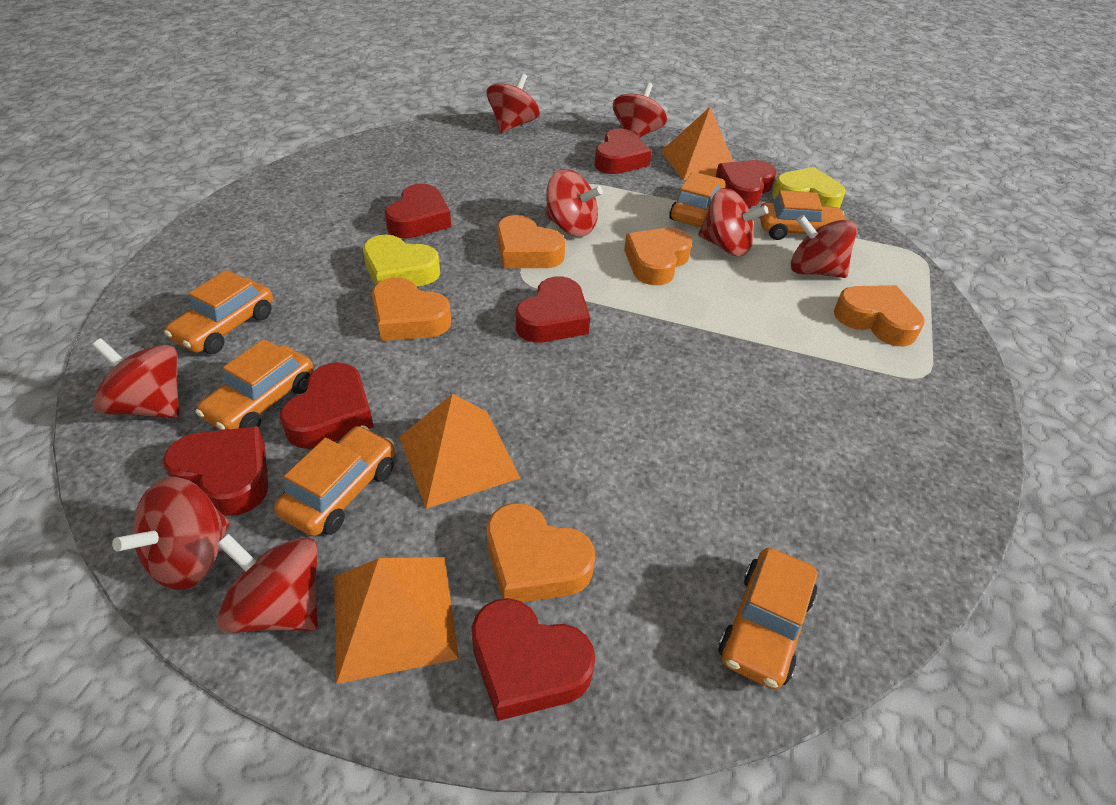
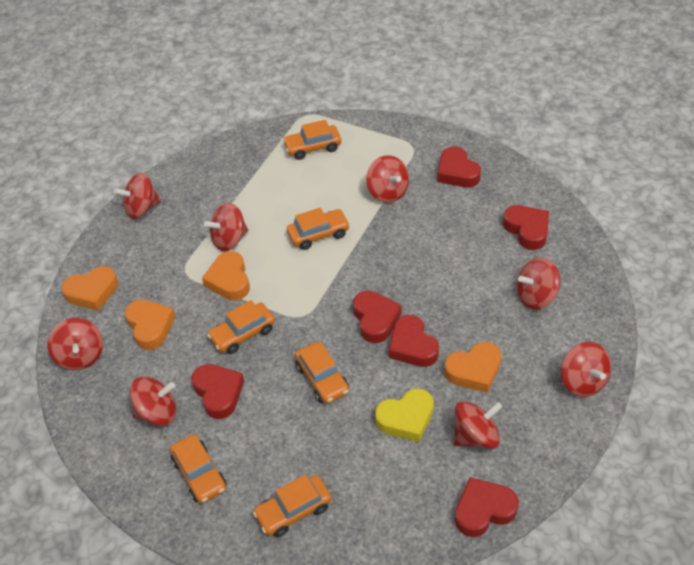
orange heart: 5 -> 4
orange pyramid: 3 -> 0
red heart: 7 -> 6
yellow heart: 2 -> 1

